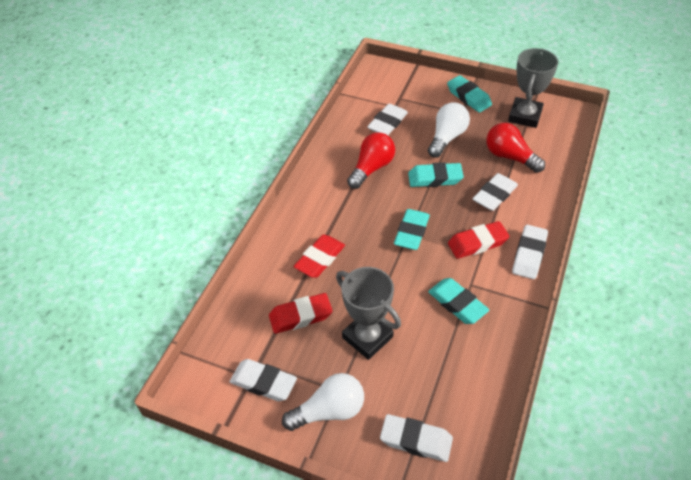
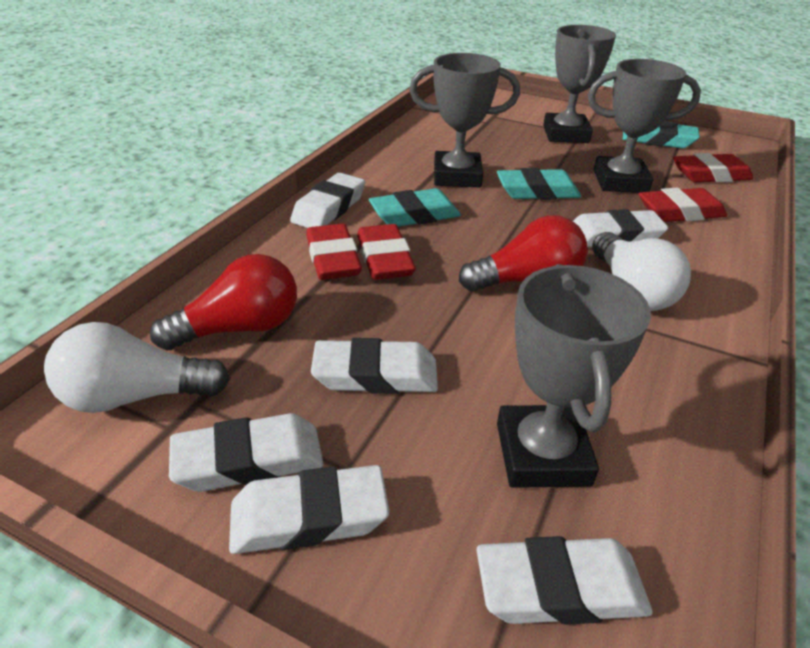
grey trophy: 2 -> 4
red eraser: 3 -> 4
turquoise eraser: 4 -> 3
white eraser: 5 -> 6

